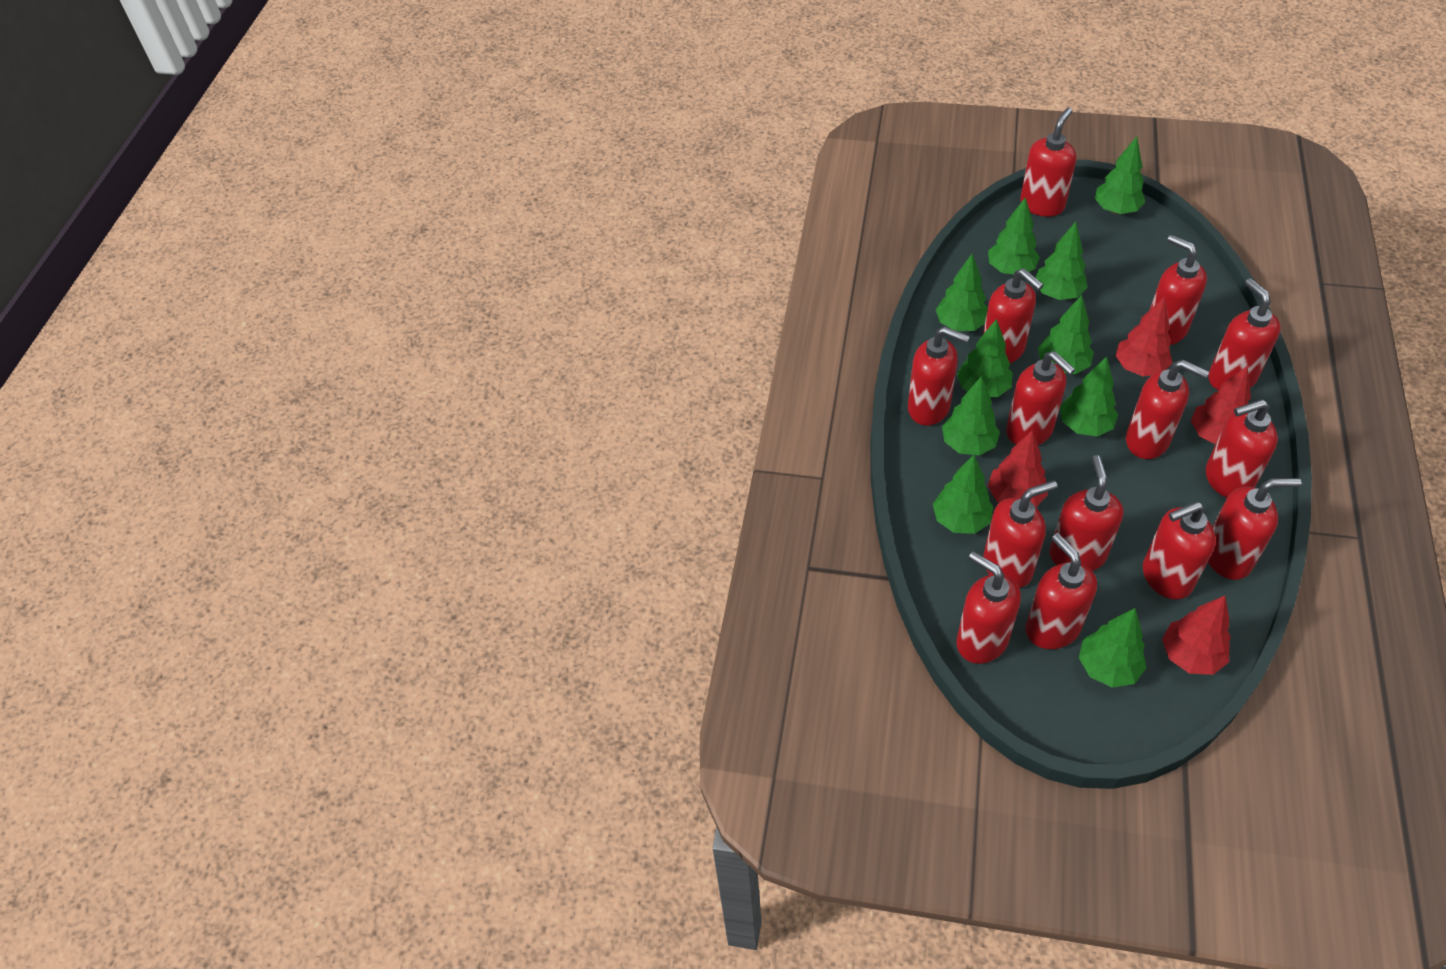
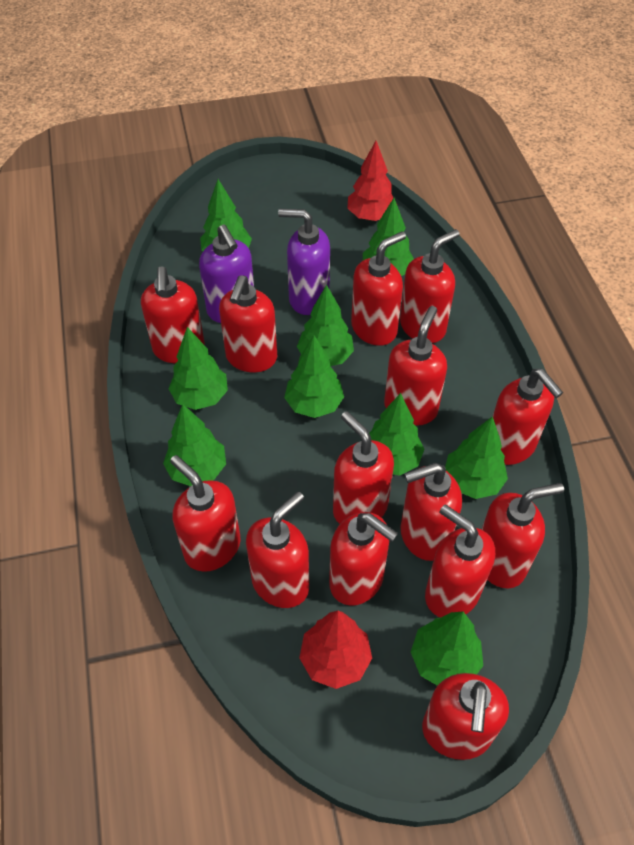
green tree: 10 -> 9
purple soap dispenser: 0 -> 2
red tree: 4 -> 2

